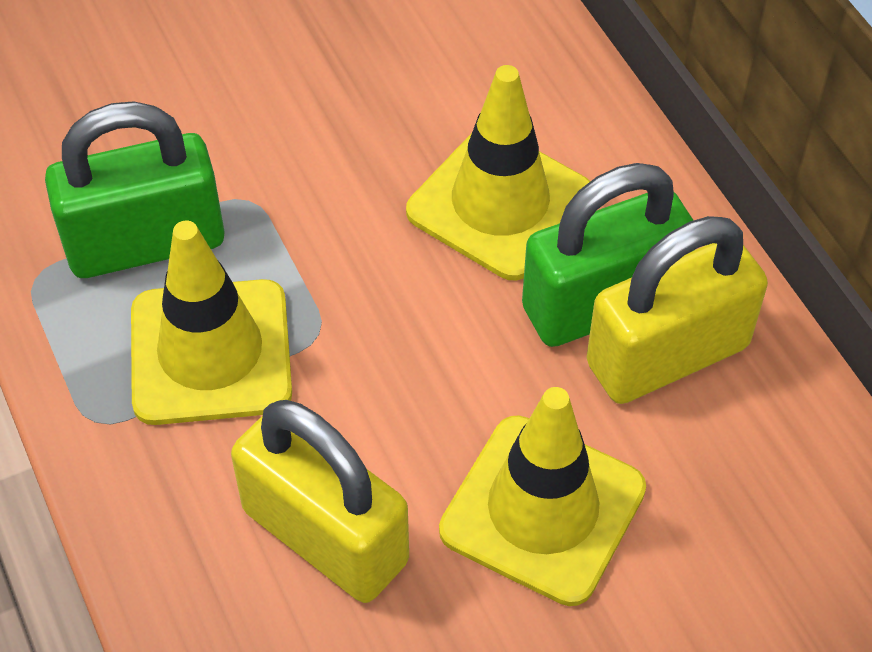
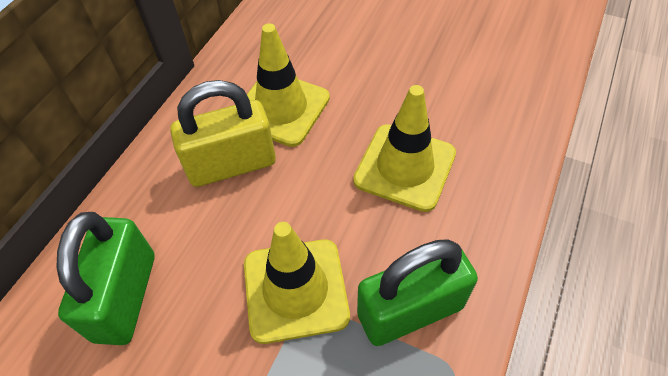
yellow padlock: 2 -> 1

